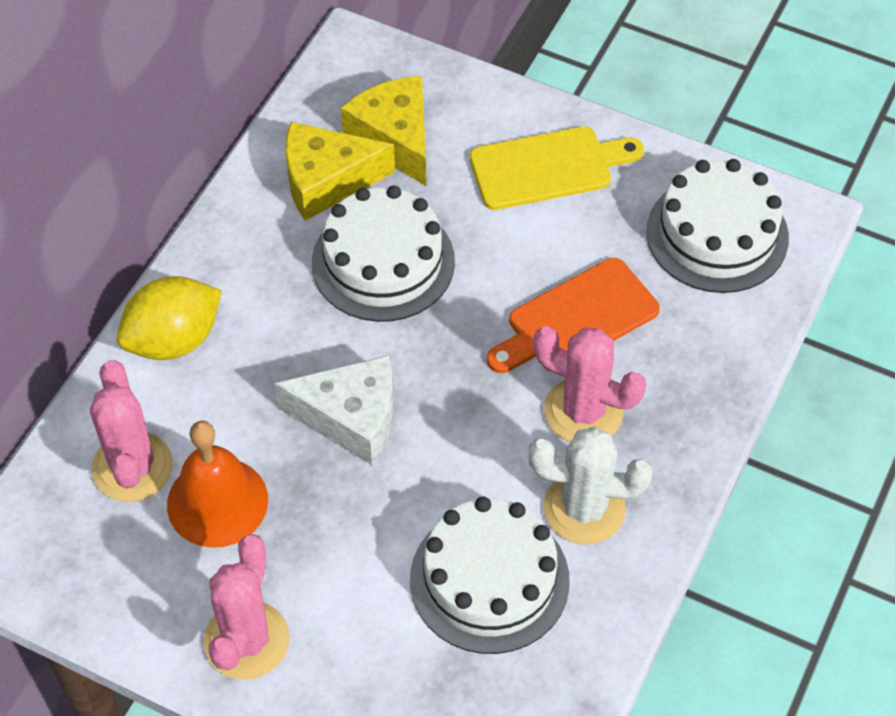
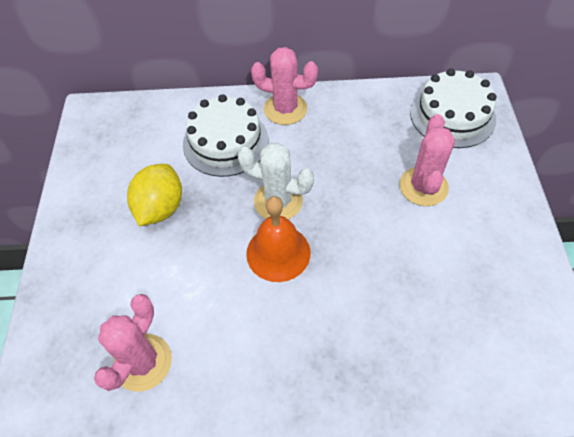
orange cutting board: 1 -> 0
white cake: 3 -> 2
white cheese: 1 -> 0
yellow cheese: 2 -> 0
yellow cutting board: 1 -> 0

